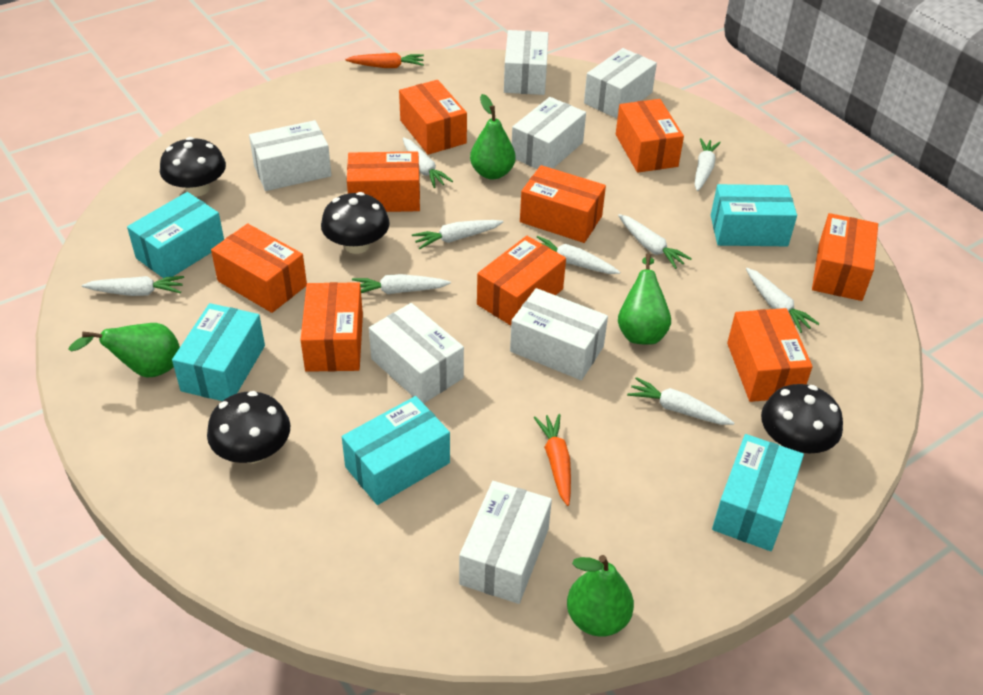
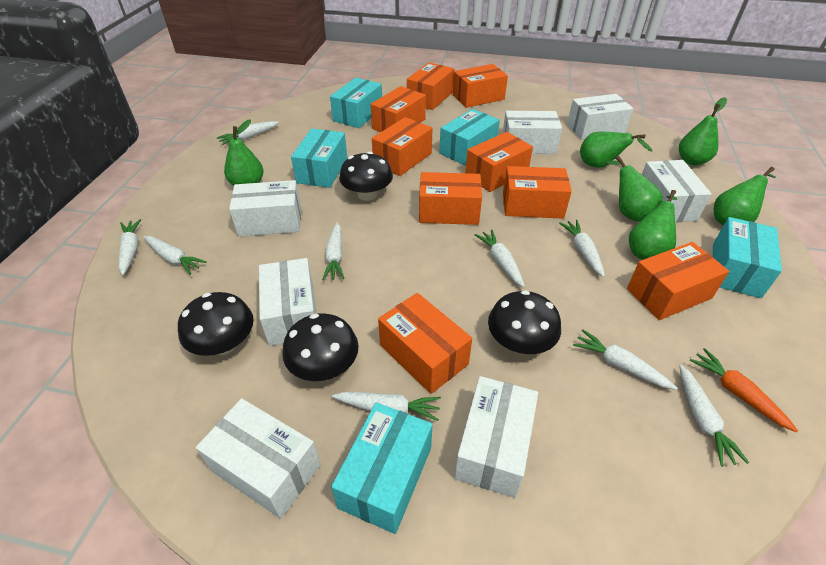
green pear: 4 -> 6
orange carrot: 2 -> 1

